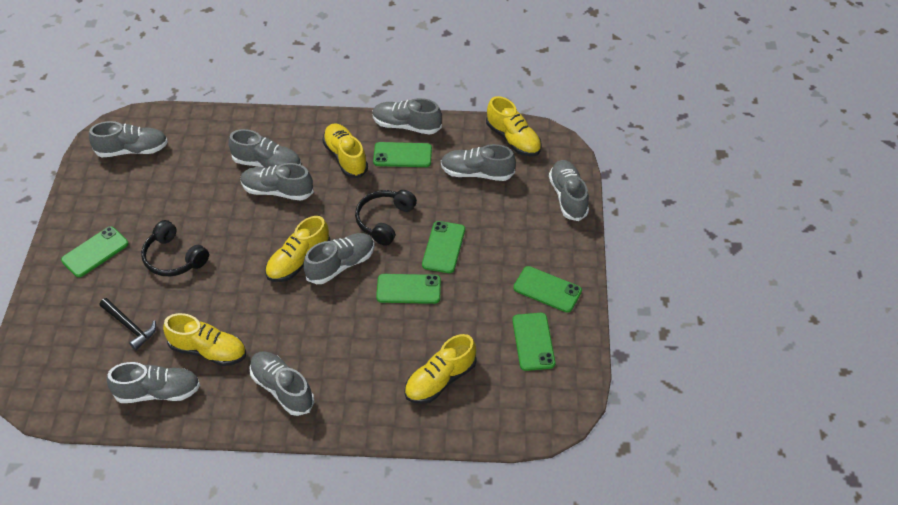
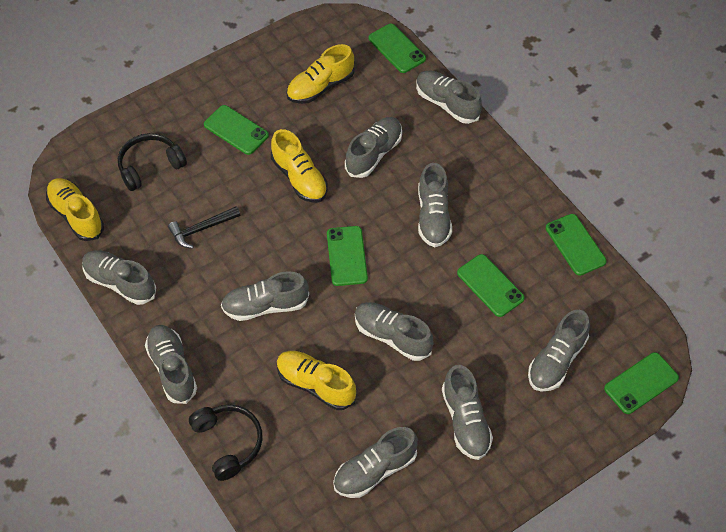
grey shoe: 9 -> 10
yellow shoe: 5 -> 4

